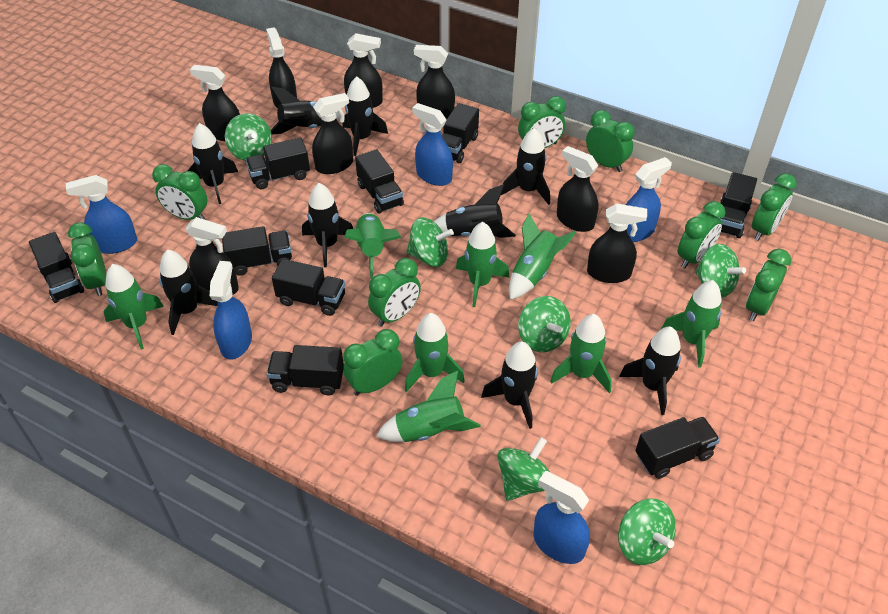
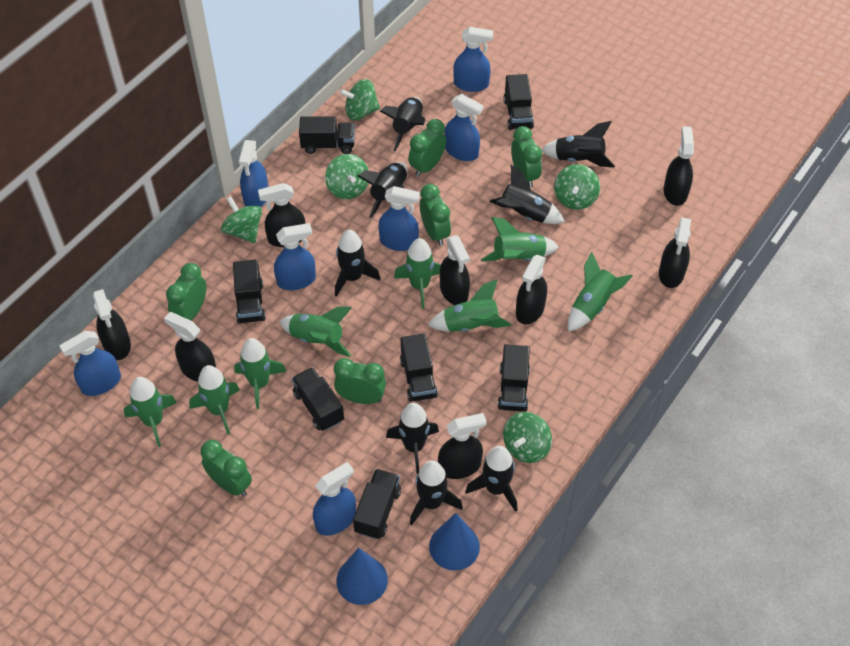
black rocket: 9 -> 8
black truck: 9 -> 7
blue cone: 0 -> 2
blue spray bottle: 5 -> 7
green clock: 9 -> 6
green spinning top: 6 -> 5

